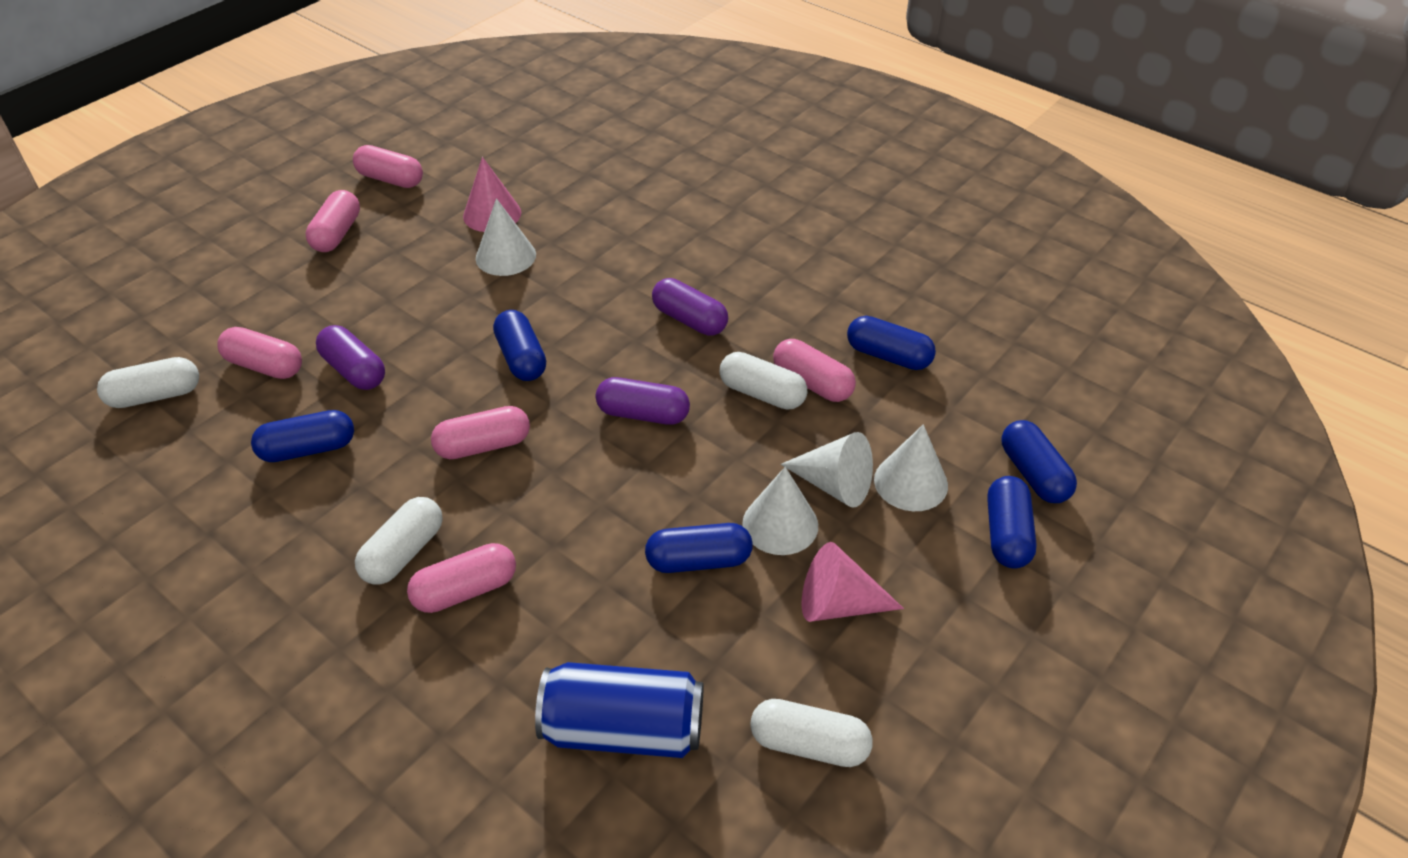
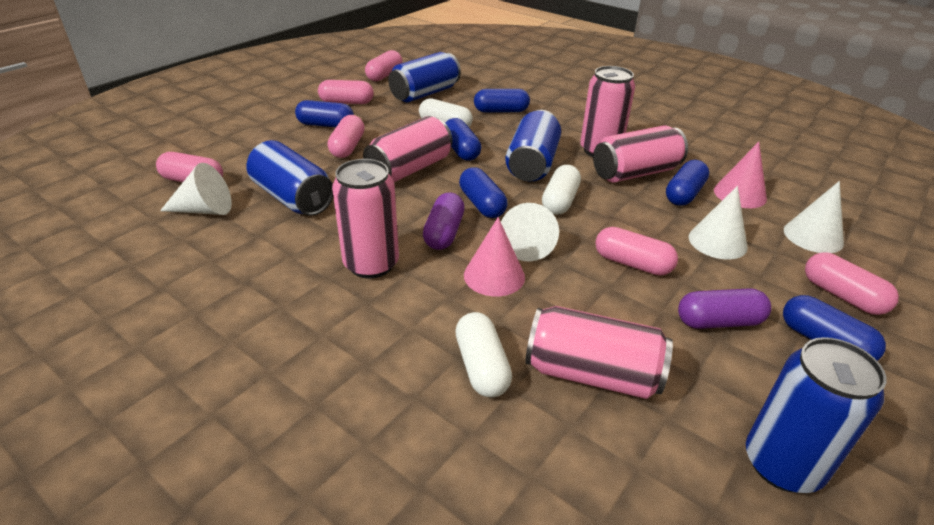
blue can: 1 -> 4
pink can: 0 -> 5
purple capsule: 3 -> 2
white capsule: 4 -> 3

